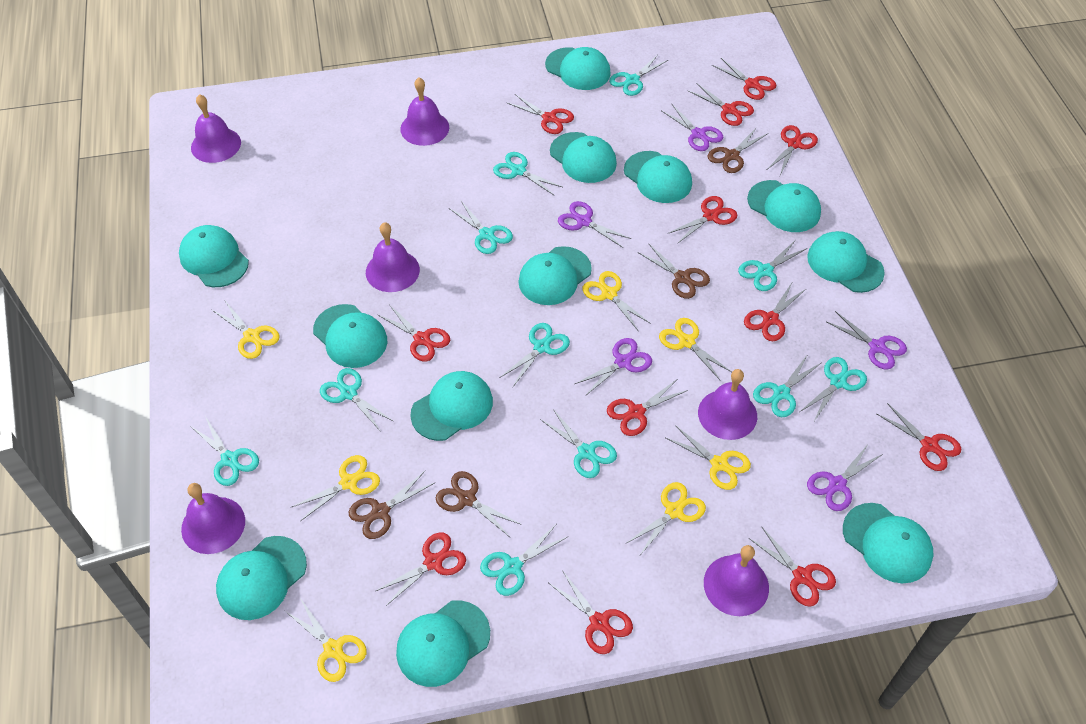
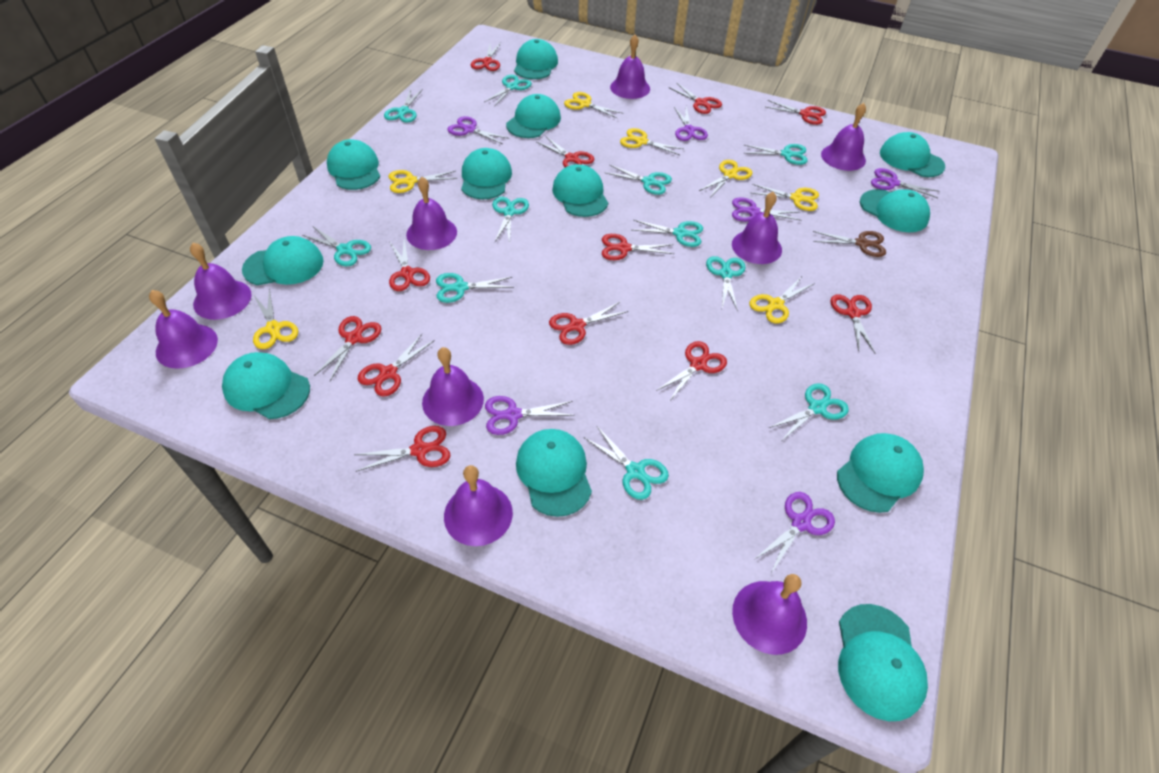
brown scissors: 4 -> 1
purple bell: 6 -> 9
purple scissors: 5 -> 6

